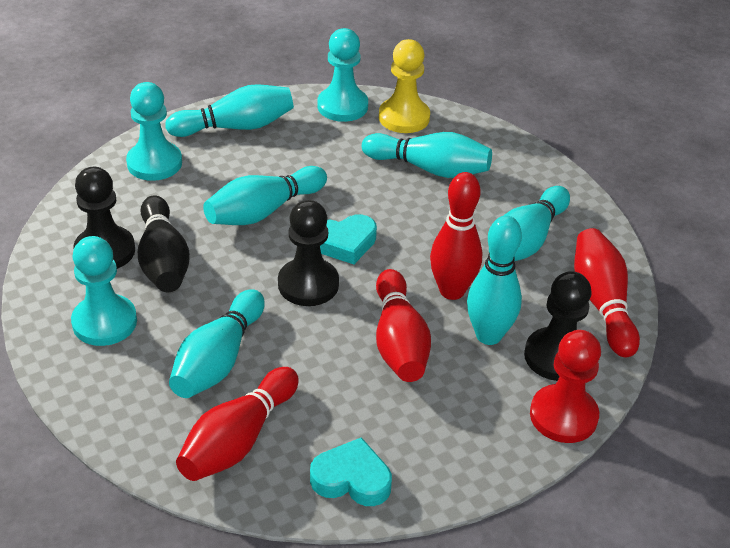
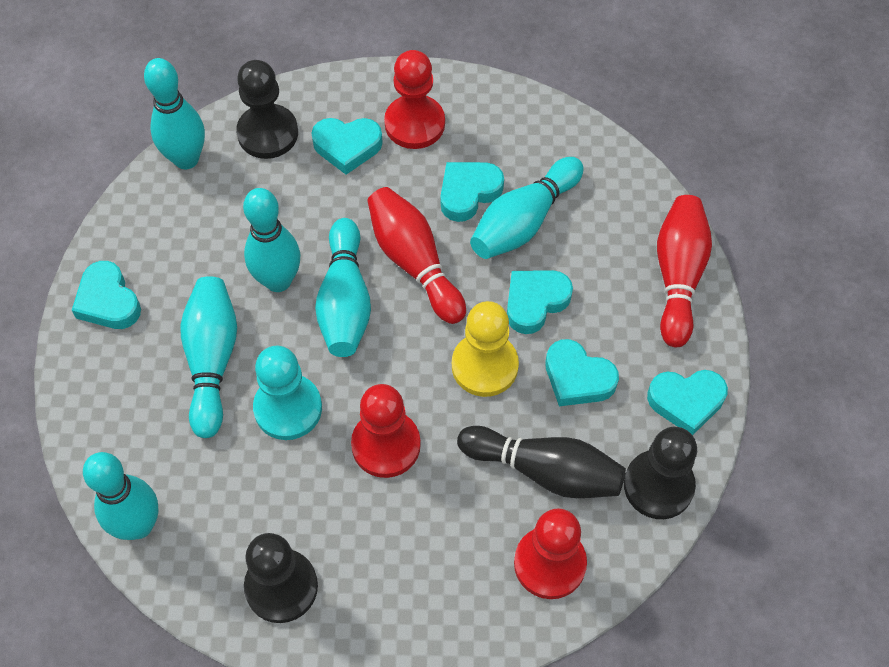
red bowling pin: 4 -> 2
red pawn: 1 -> 3
turquoise heart: 2 -> 6
turquoise pawn: 3 -> 1

